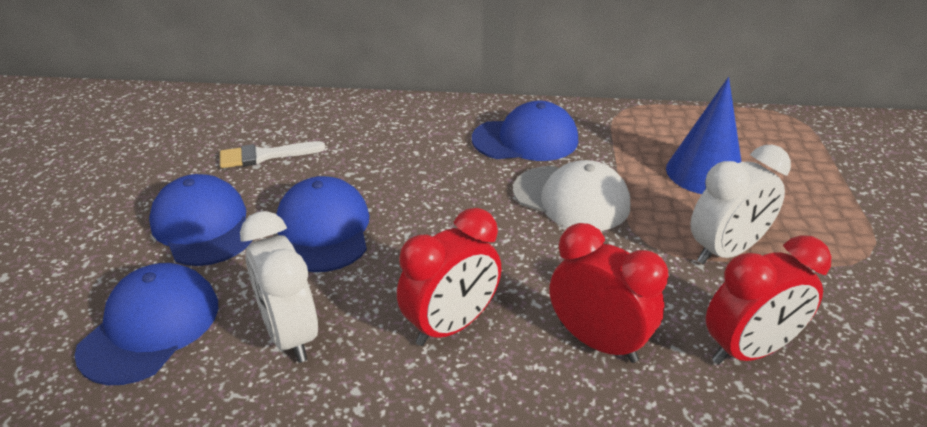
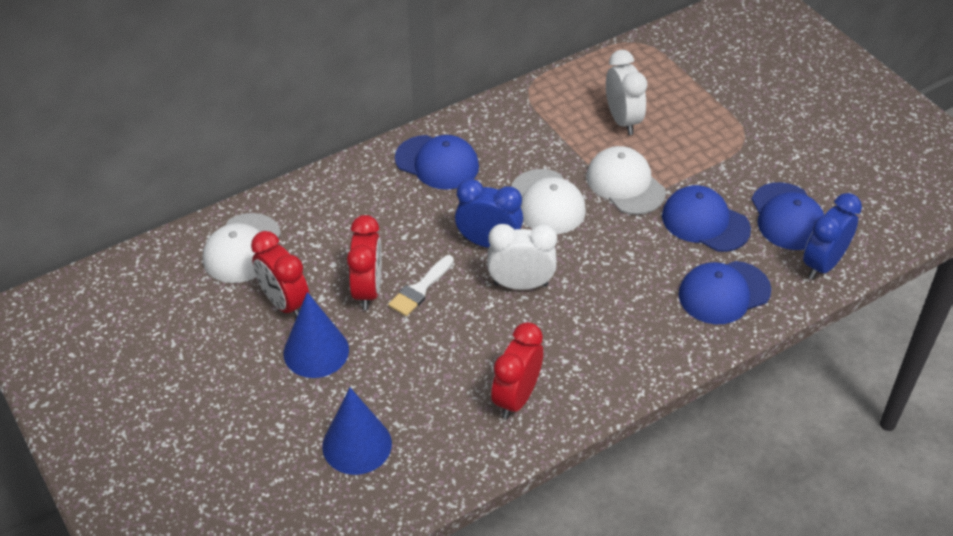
blue clock: 0 -> 2
blue cone: 1 -> 2
white cap: 1 -> 3

